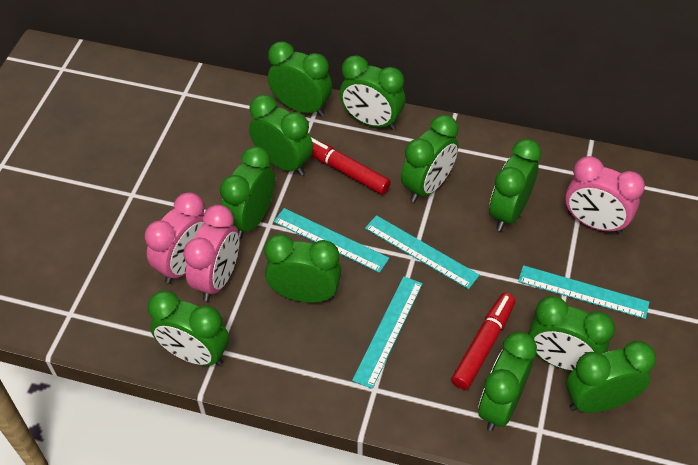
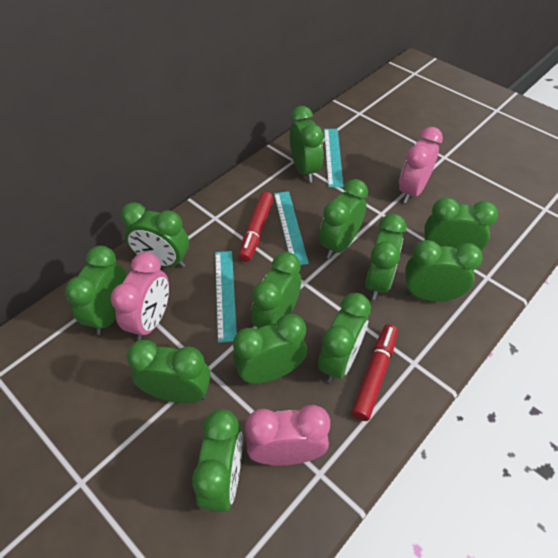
green clock: 11 -> 12
turquoise ruler: 4 -> 3

